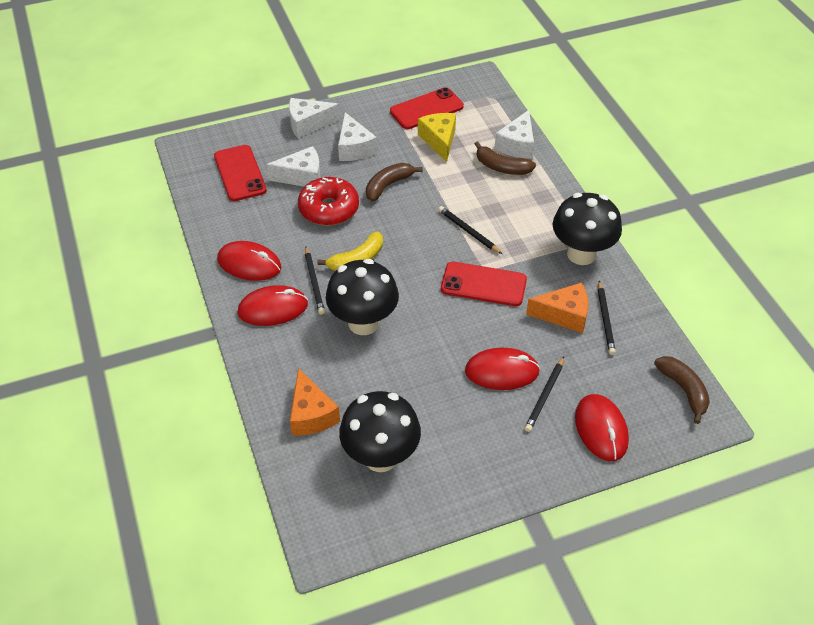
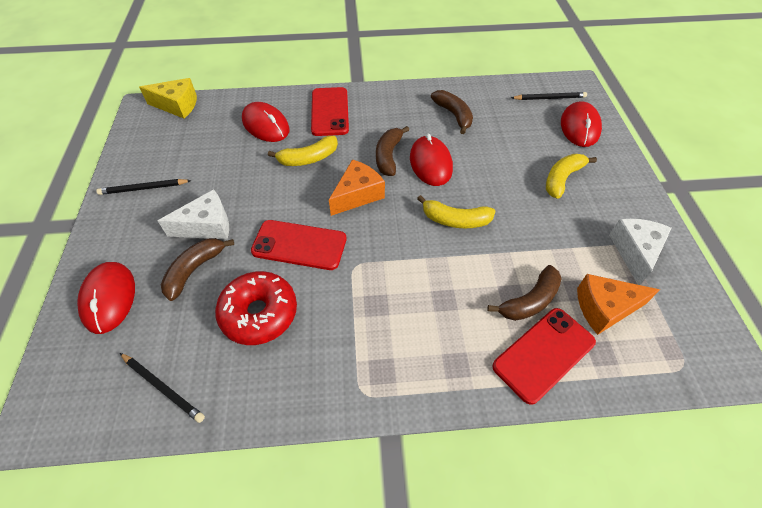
black mushroom: 3 -> 0
black pencil: 4 -> 3
brown banana: 3 -> 4
white cheese: 4 -> 2
yellow banana: 1 -> 3

